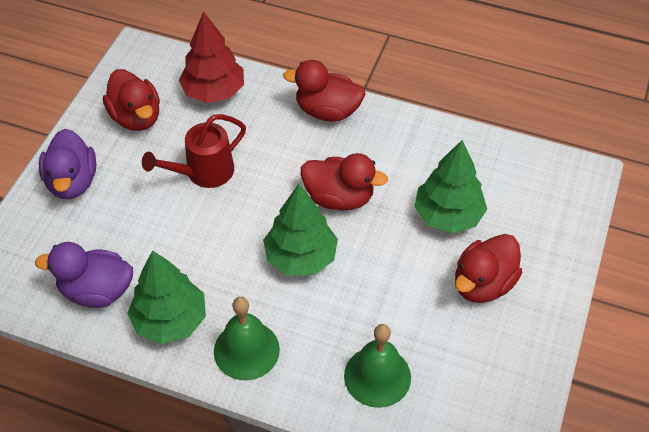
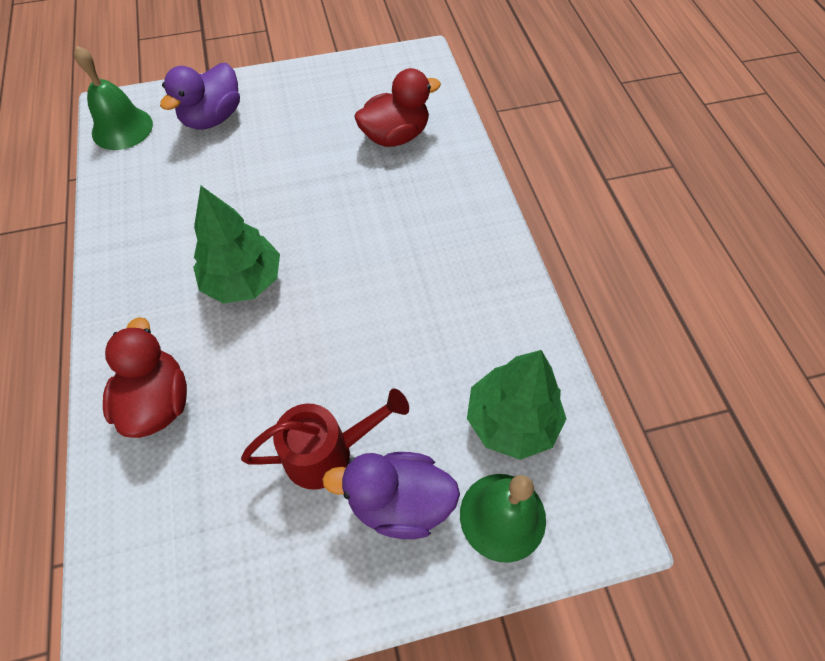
green tree: 3 -> 2
red duck: 4 -> 2
red tree: 1 -> 0

